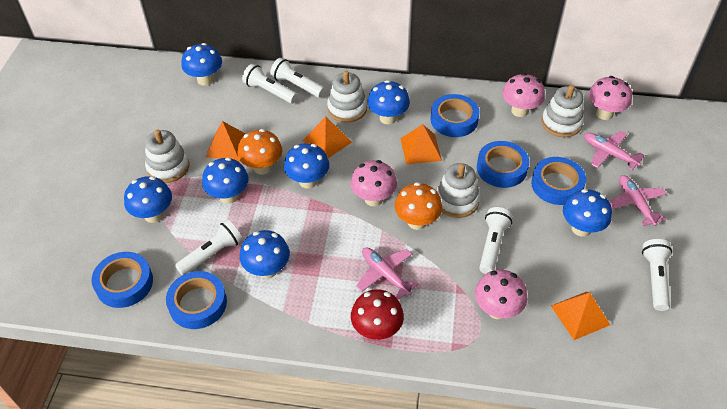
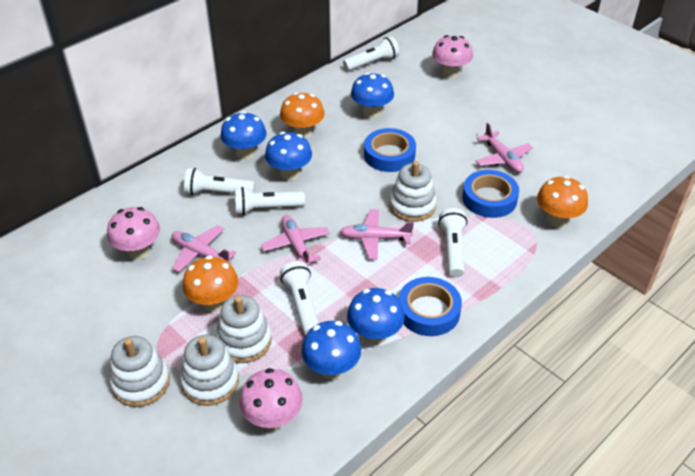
blue mushroom: 7 -> 5
blue tape: 5 -> 3
orange mushroom: 2 -> 3
orange pyramid: 4 -> 0
pink mushroom: 4 -> 3
pink plane: 3 -> 4
red mushroom: 1 -> 0

